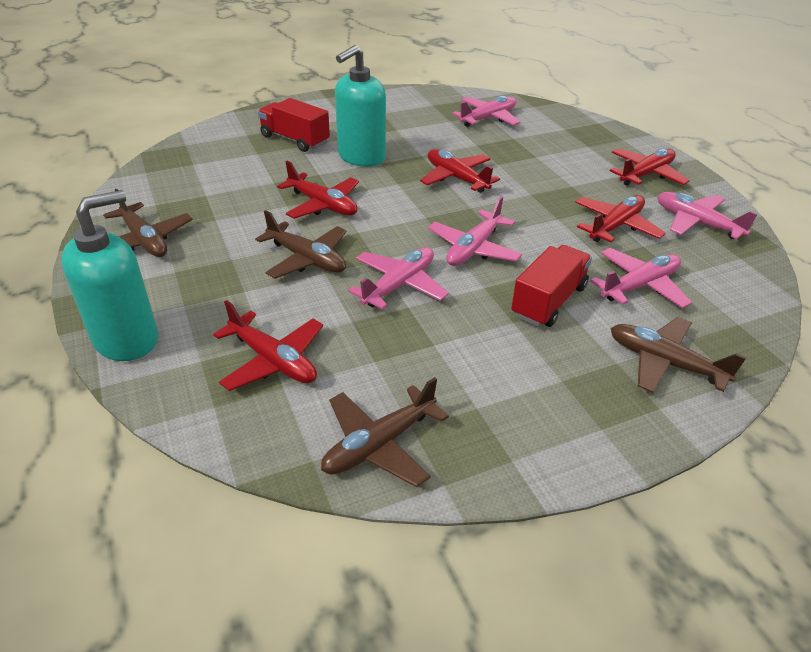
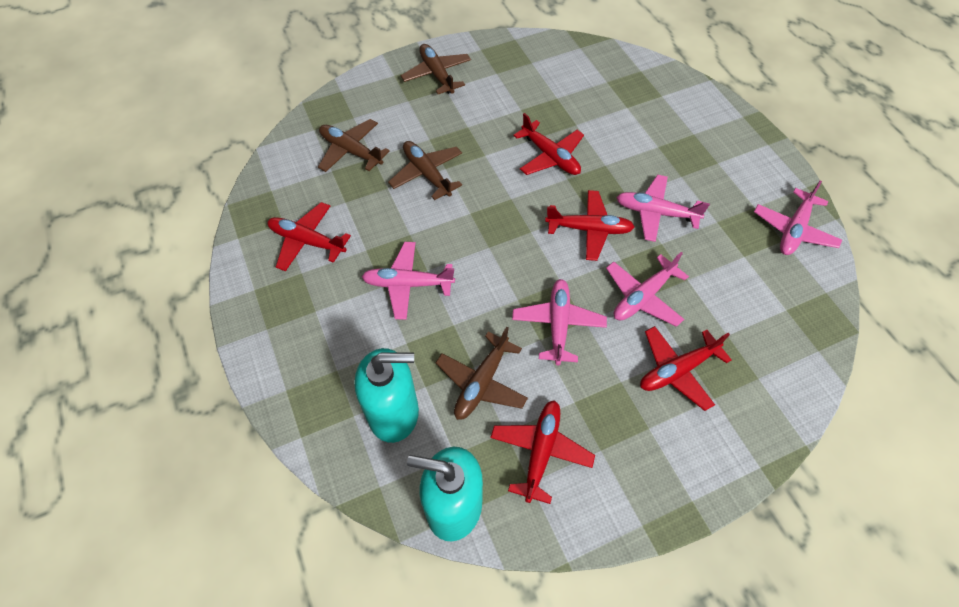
red truck: 2 -> 0

